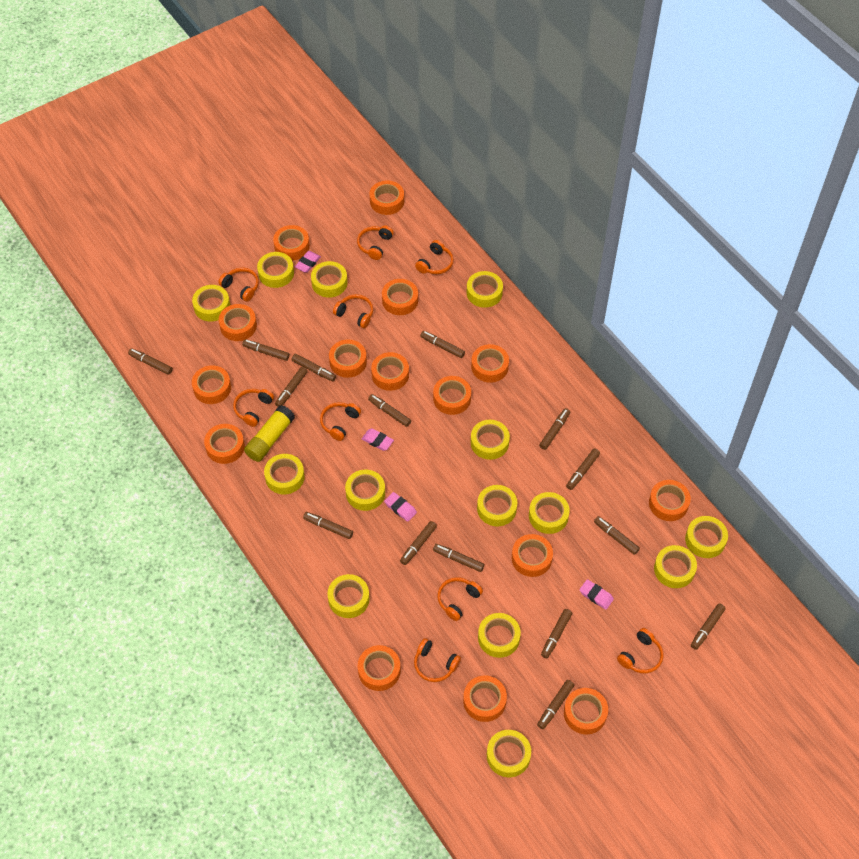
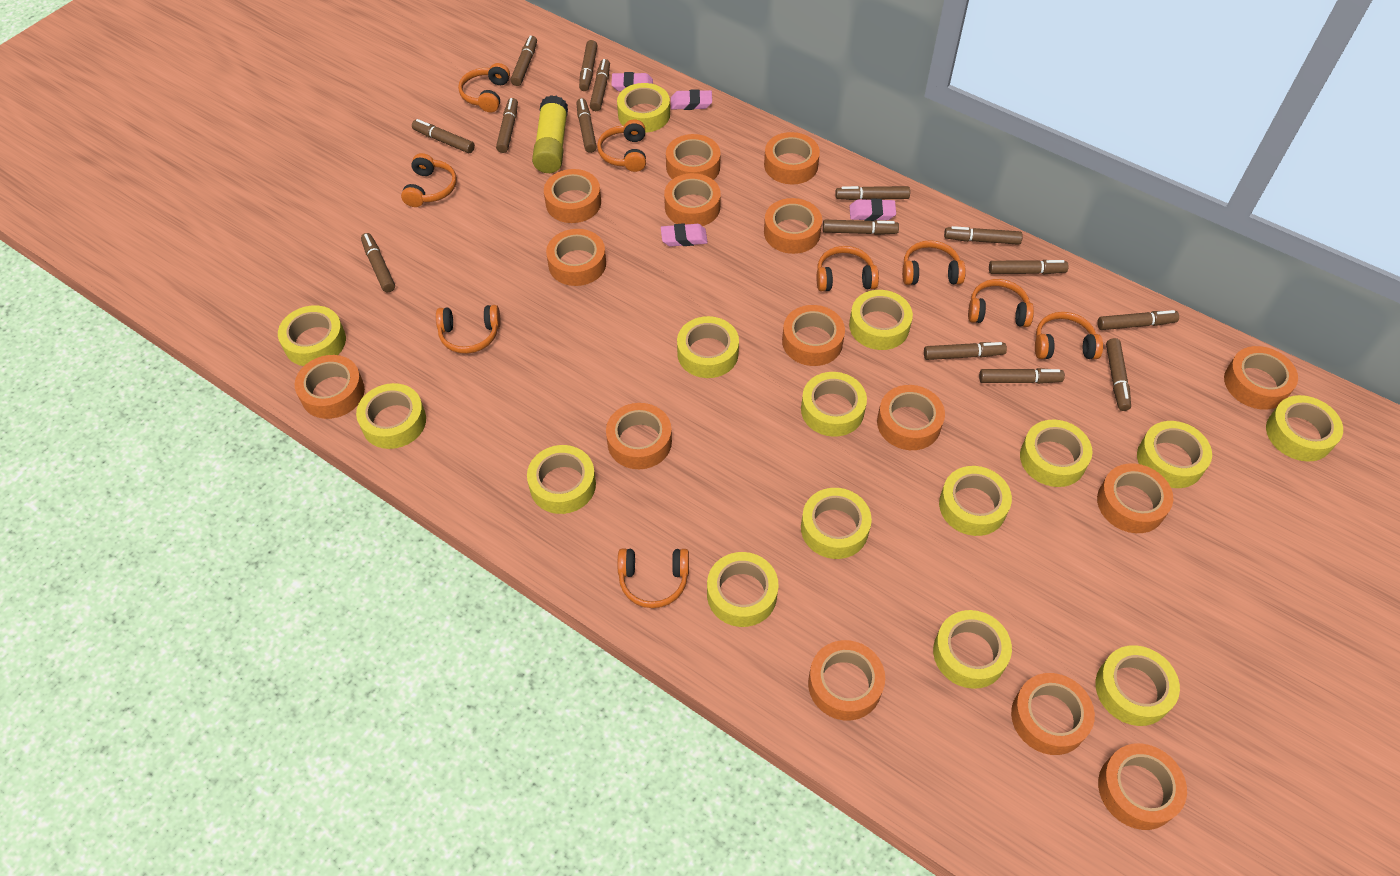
yellow tape: 14 -> 15

